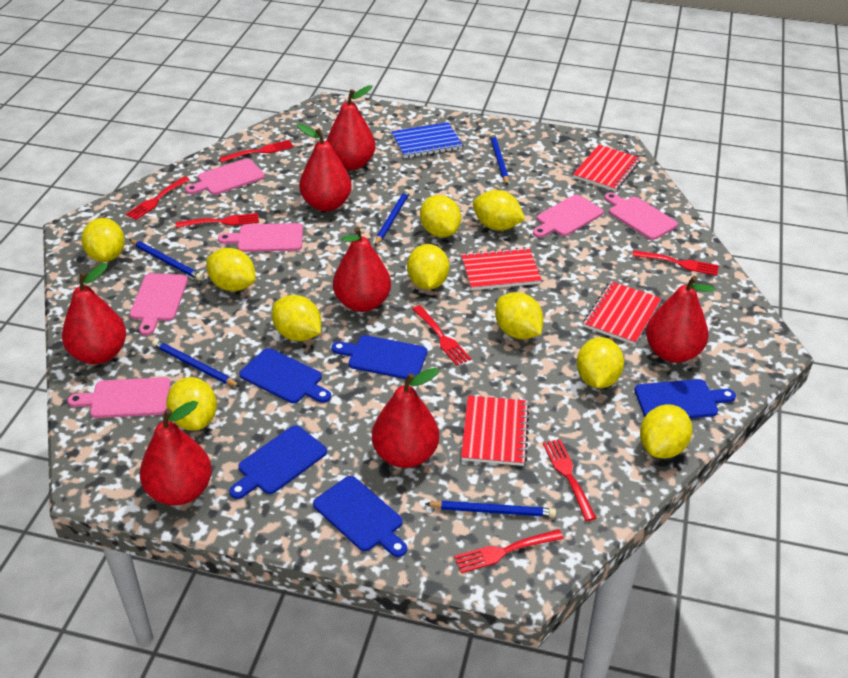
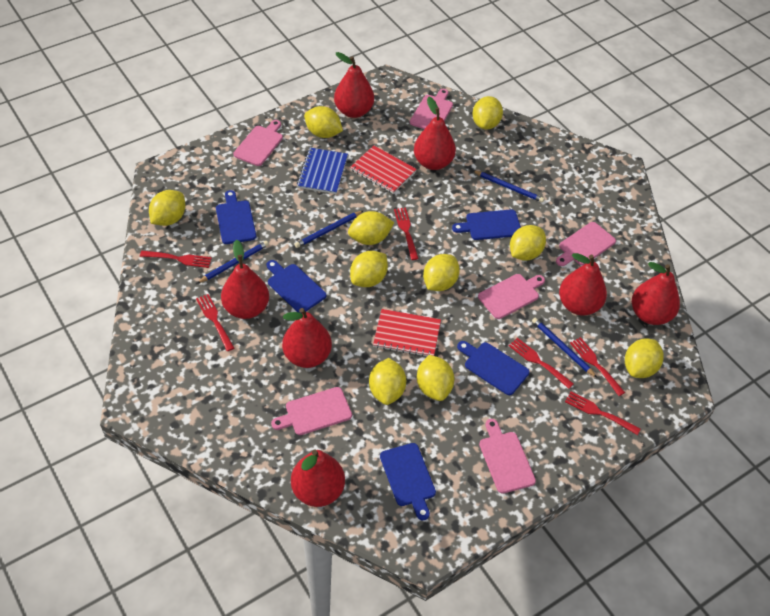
blue pencil: 5 -> 4
red fork: 7 -> 6
red notebook: 4 -> 2

